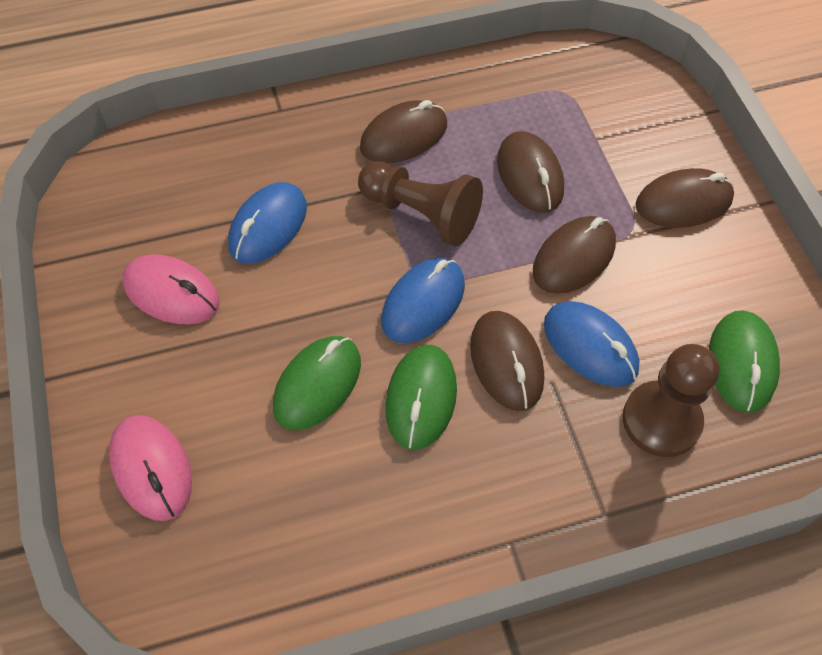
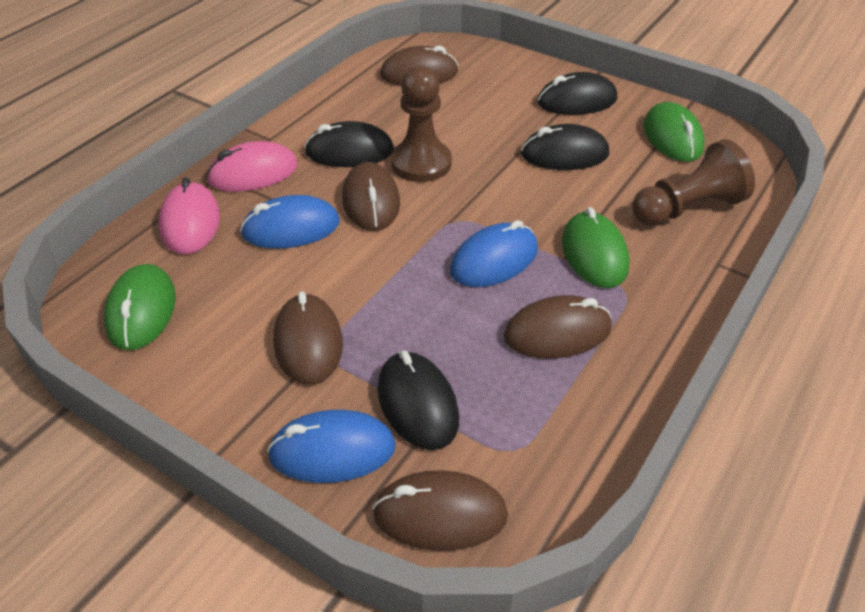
black mouse: 0 -> 4

